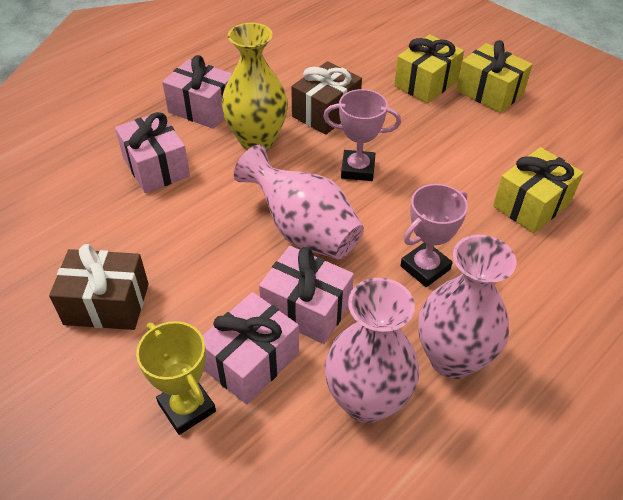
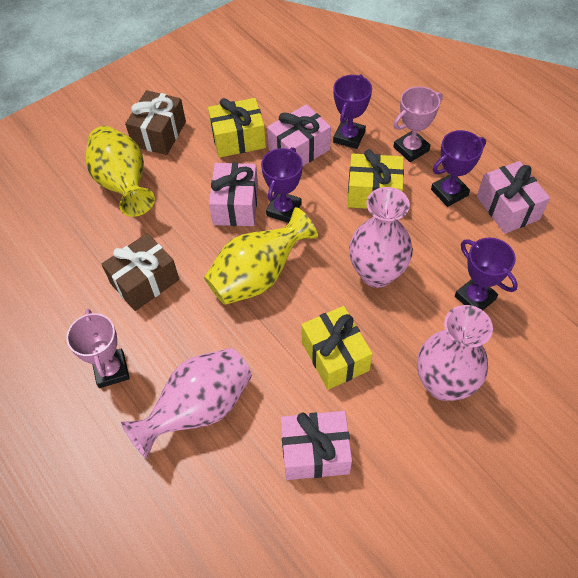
purple trophy: 0 -> 4
yellow trophy: 1 -> 0
yellow vase: 1 -> 2

